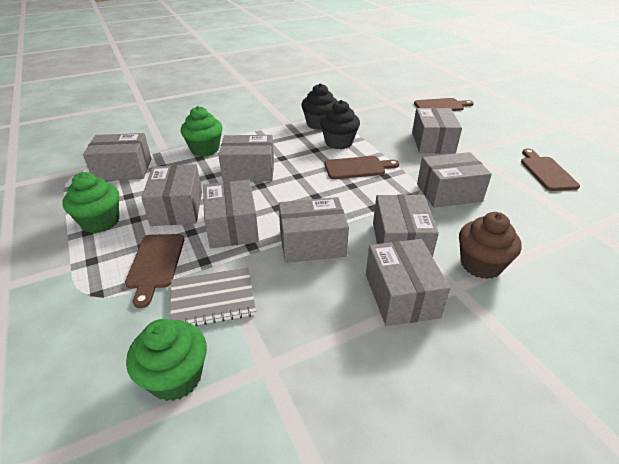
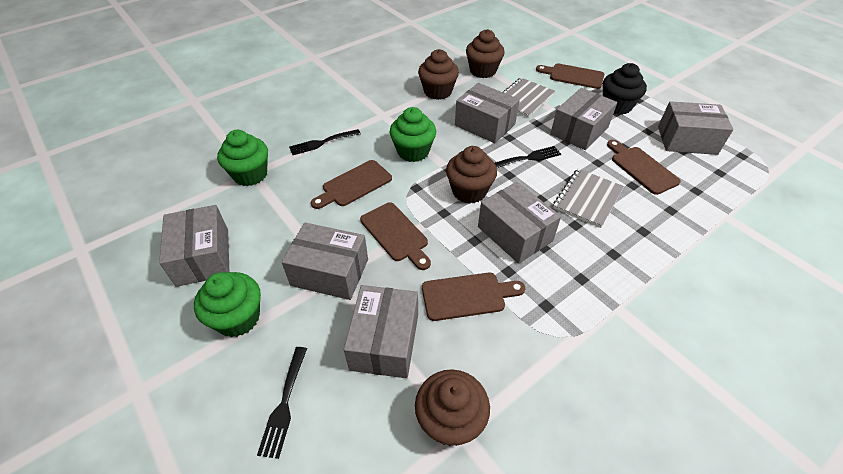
black cupcake: 2 -> 1
black fork: 0 -> 3
brown cupcake: 1 -> 4
brown cutting board: 4 -> 5
grey box: 9 -> 7
grey notebook: 1 -> 2

